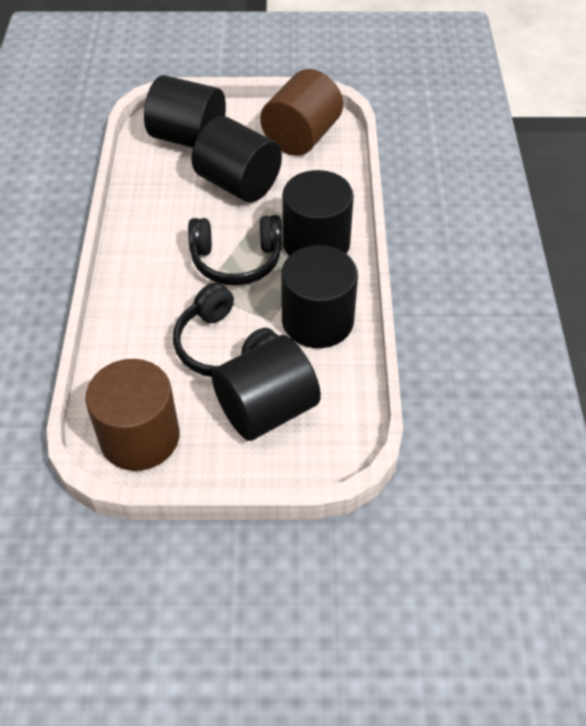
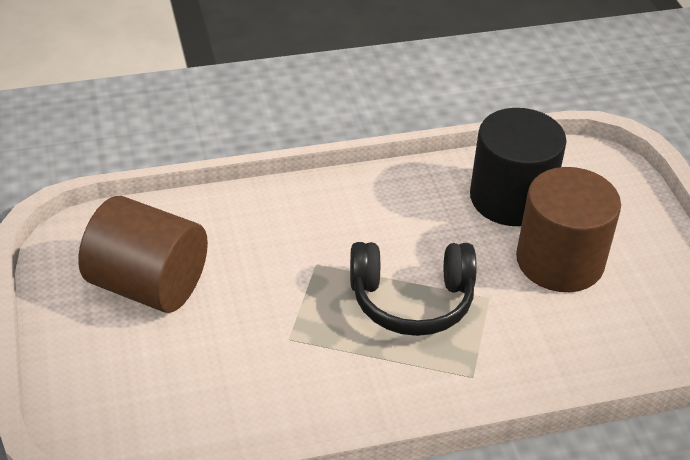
black cylinder: 5 -> 1
black headphones: 2 -> 1

